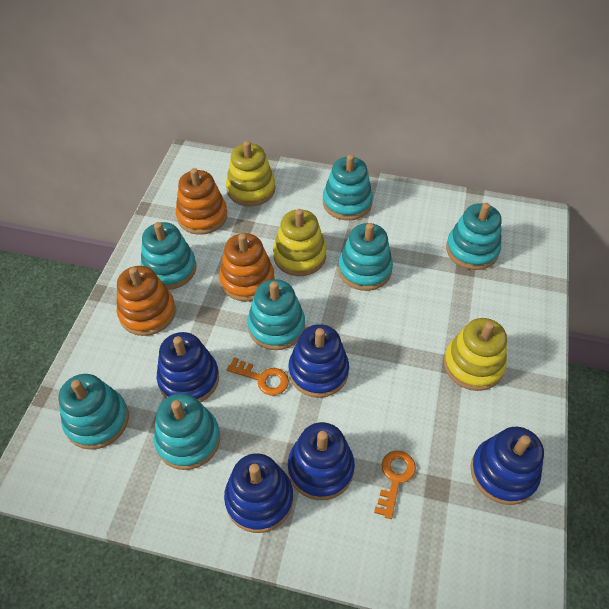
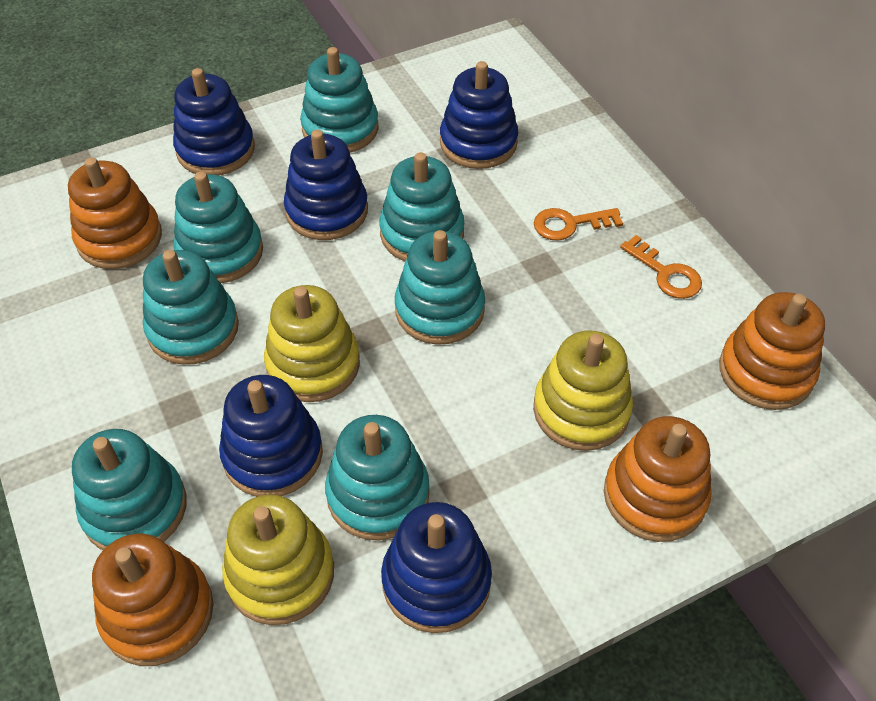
orange stacking toy: 3 -> 4

